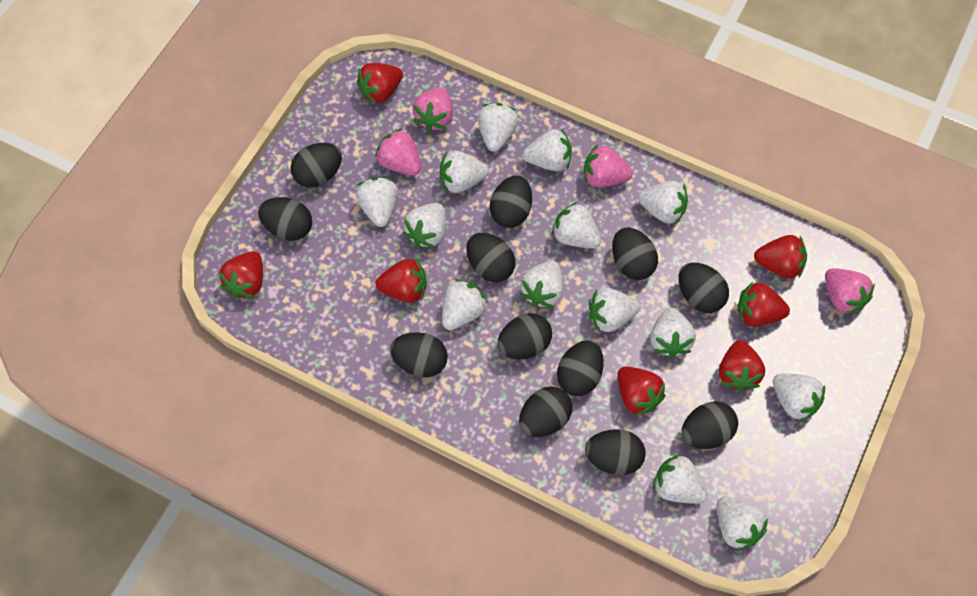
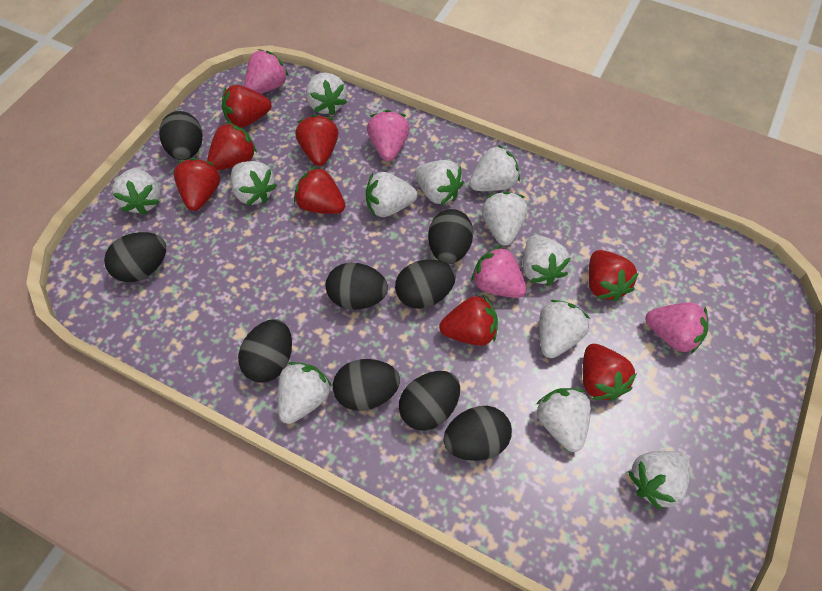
black egg: 12 -> 9
red strawberry: 7 -> 8
white strawberry: 14 -> 12

